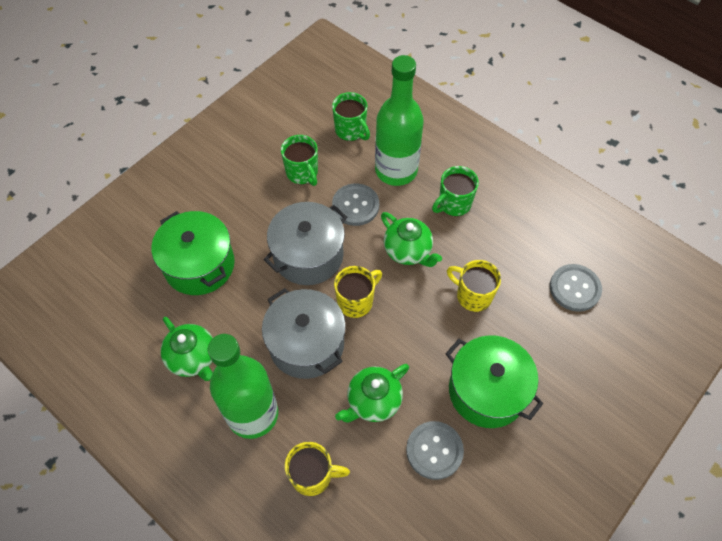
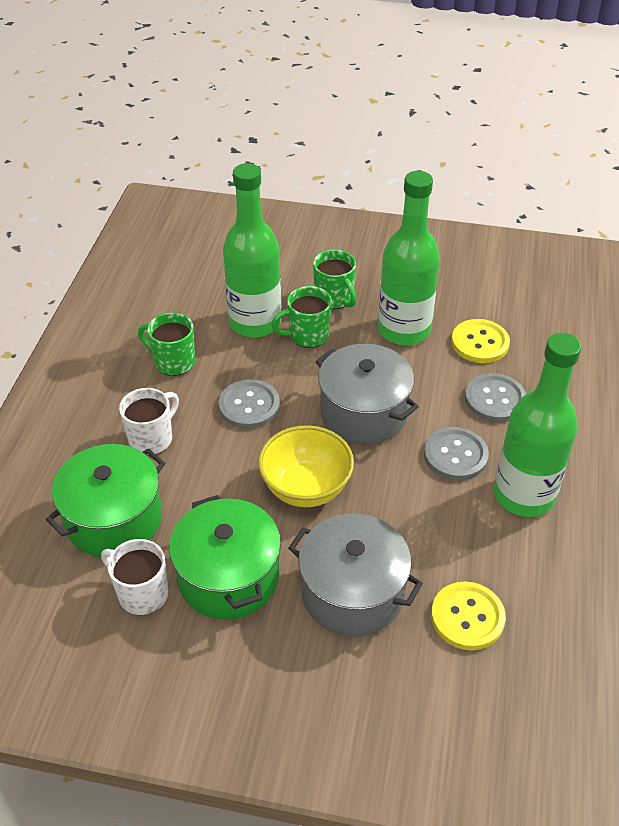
green bottle: 2 -> 3
green teapot: 3 -> 0
white mug: 0 -> 2
yellow bowl: 0 -> 1
yellow button: 0 -> 2
yellow mug: 3 -> 0

